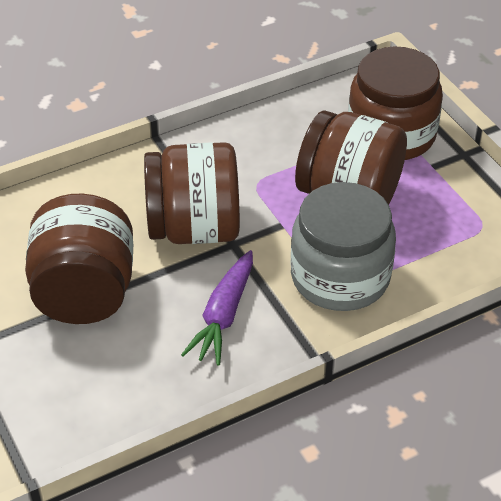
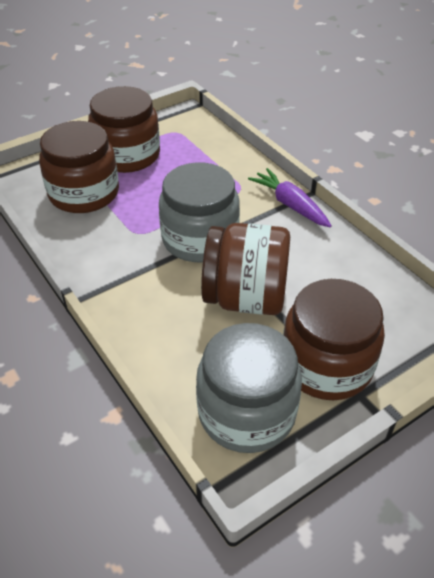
grey jar: 1 -> 2

